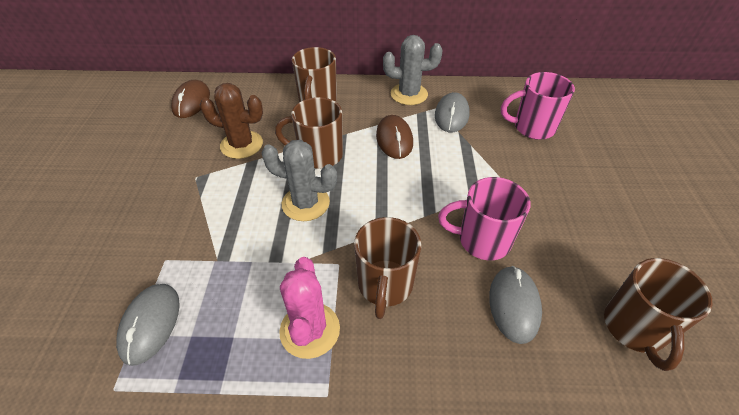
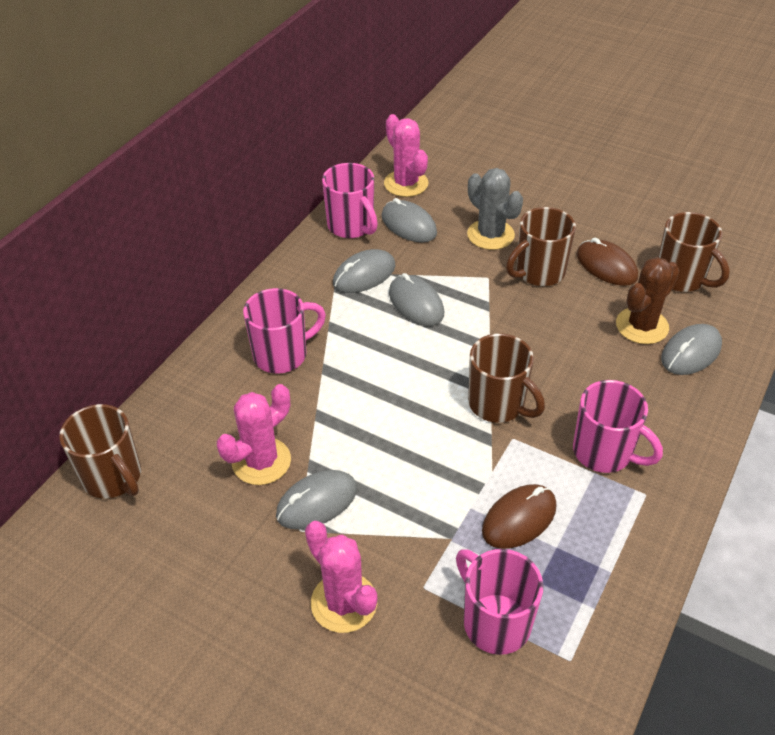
grey cactus: 2 -> 1
grey mouse: 3 -> 5
pink cactus: 1 -> 3
pink mug: 2 -> 4

